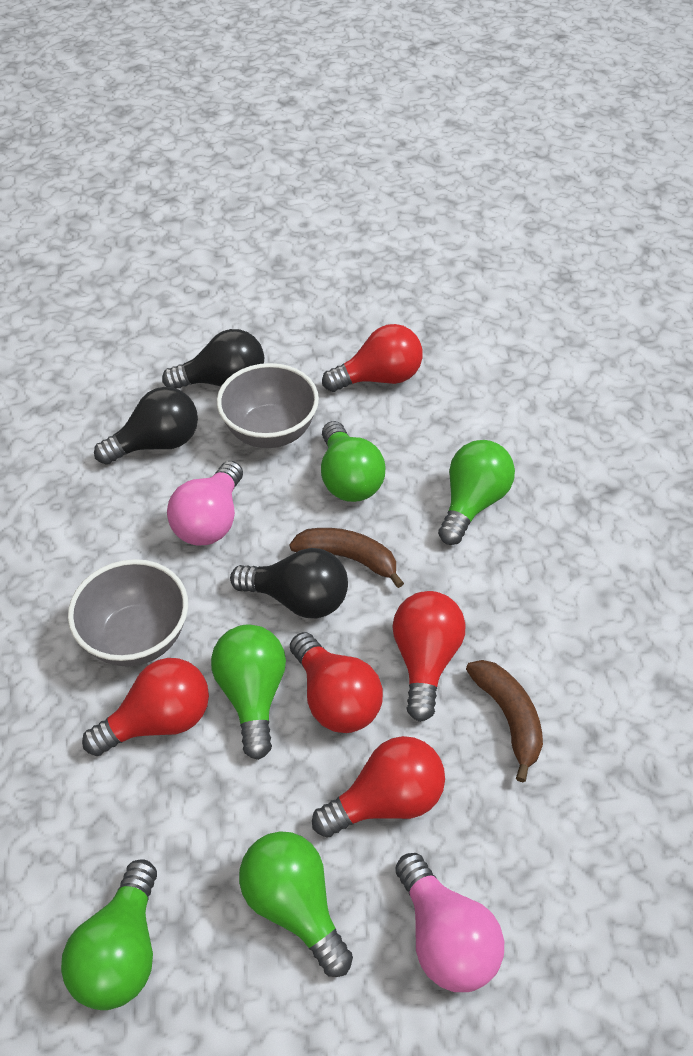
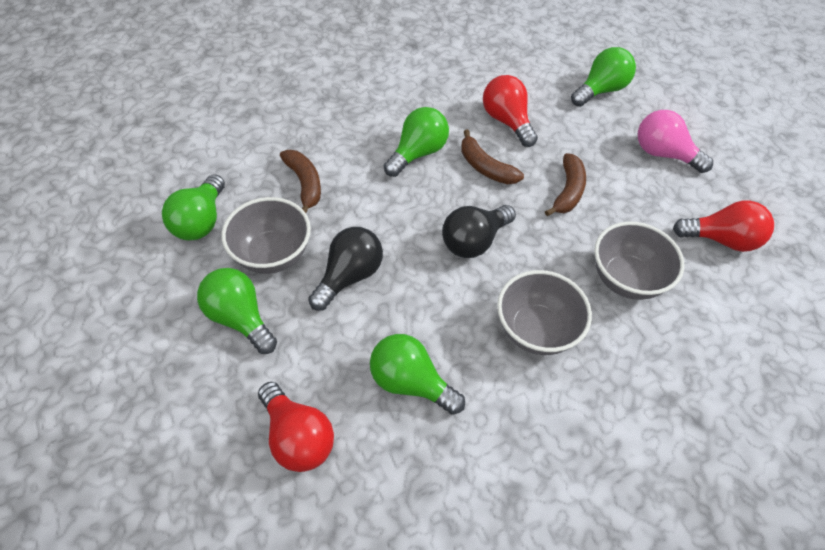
black light bulb: 3 -> 2
brown banana: 2 -> 3
grey bowl: 2 -> 3
pink light bulb: 2 -> 1
red light bulb: 5 -> 3

